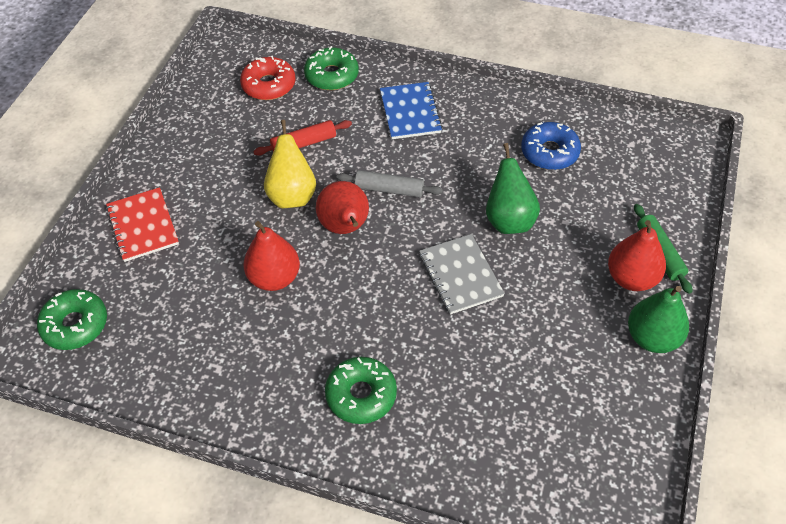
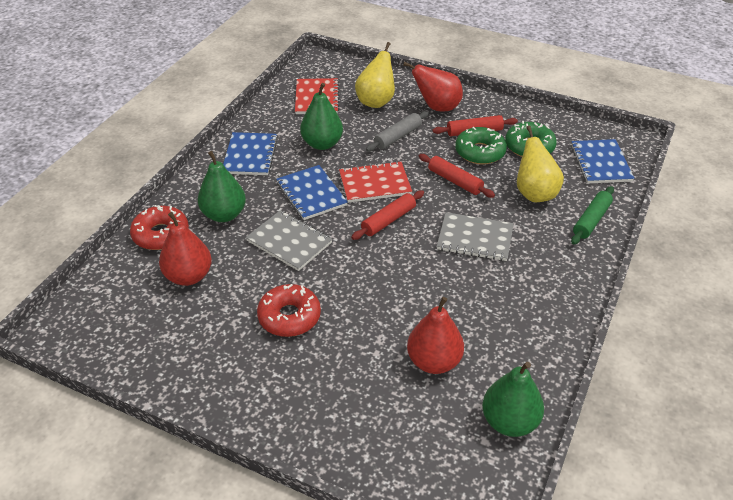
blue donut: 1 -> 0
blue notebook: 1 -> 3
green donut: 3 -> 2
green pear: 2 -> 3
grey notebook: 1 -> 2
red donut: 1 -> 2
red notebook: 1 -> 2
red rolling pin: 1 -> 3
yellow pear: 1 -> 2

